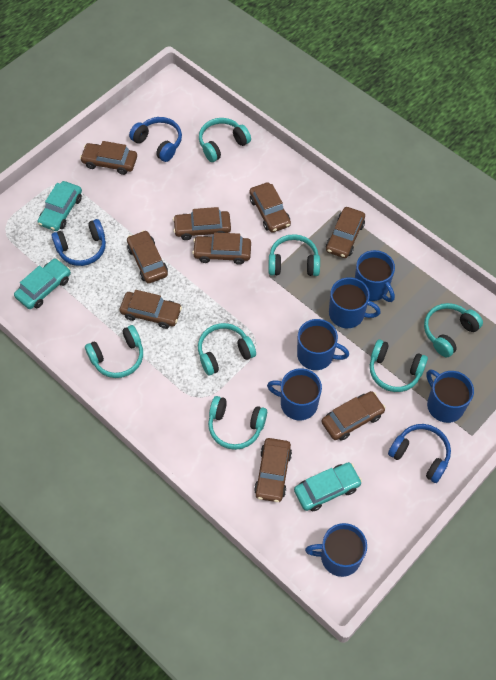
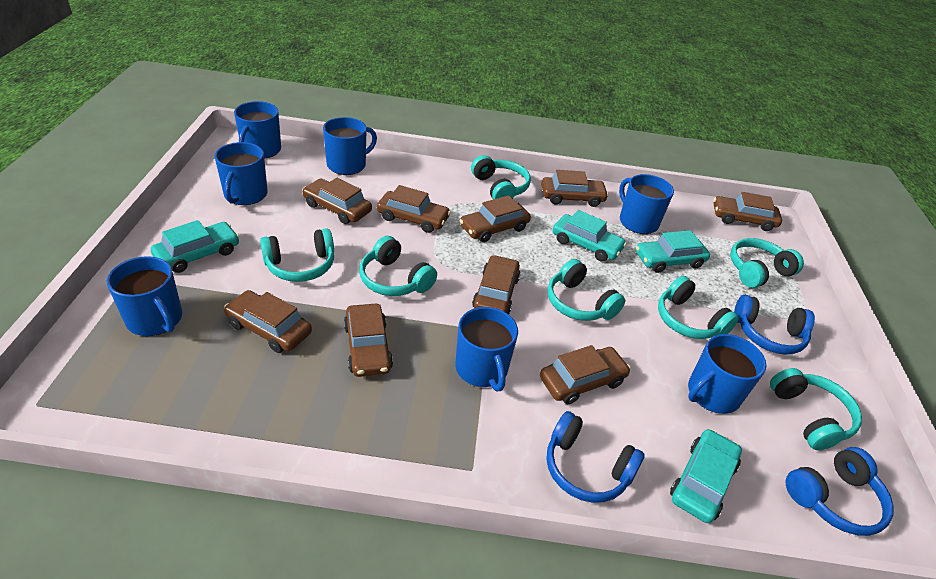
blue mug: 6 -> 7
turquoise car: 3 -> 4

